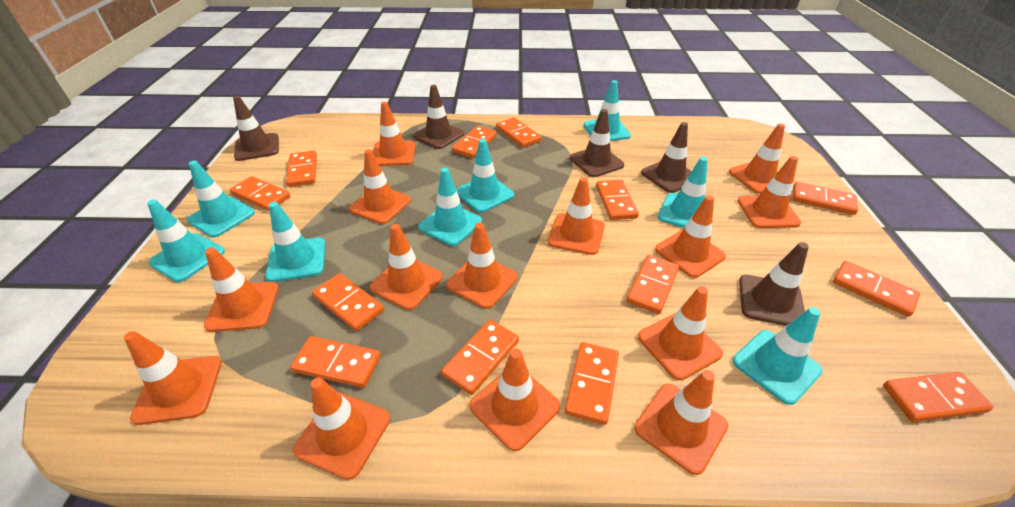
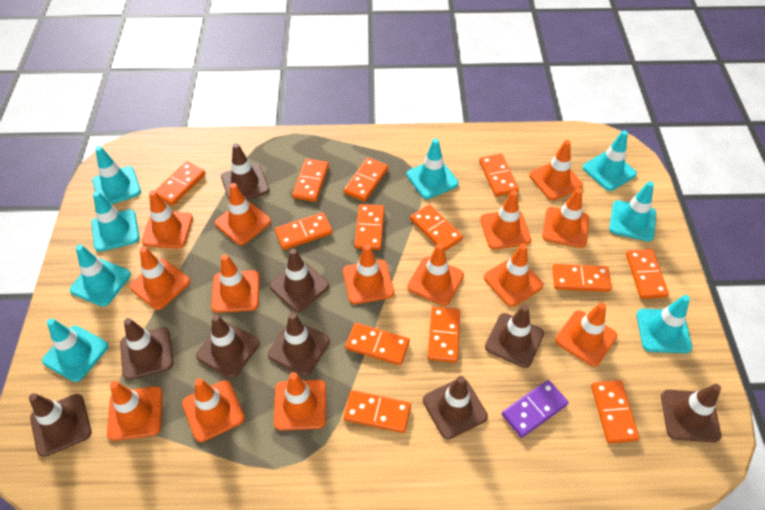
brown traffic cone: 5 -> 9
purple domino: 0 -> 1

